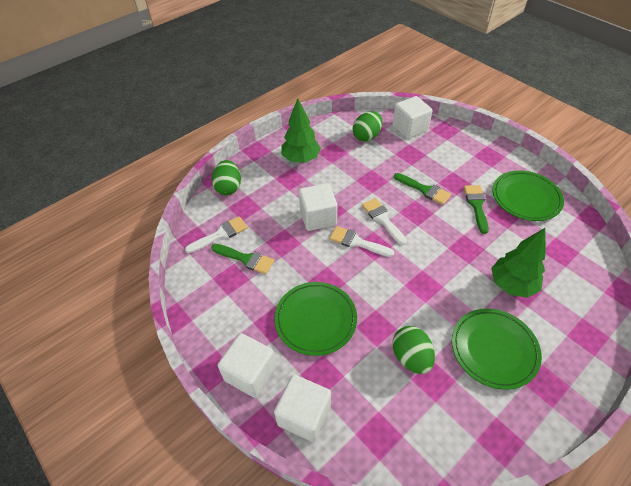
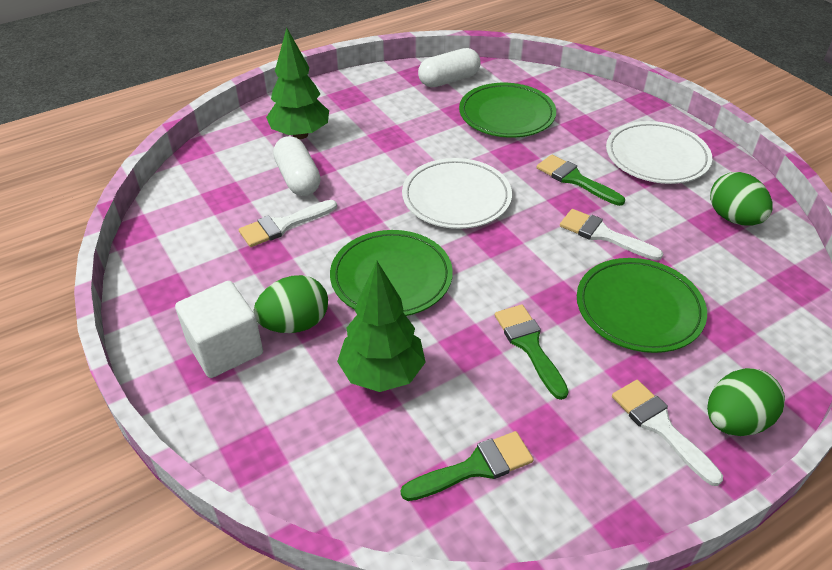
white capsule: 0 -> 2
white cube: 4 -> 1
white plate: 0 -> 2

